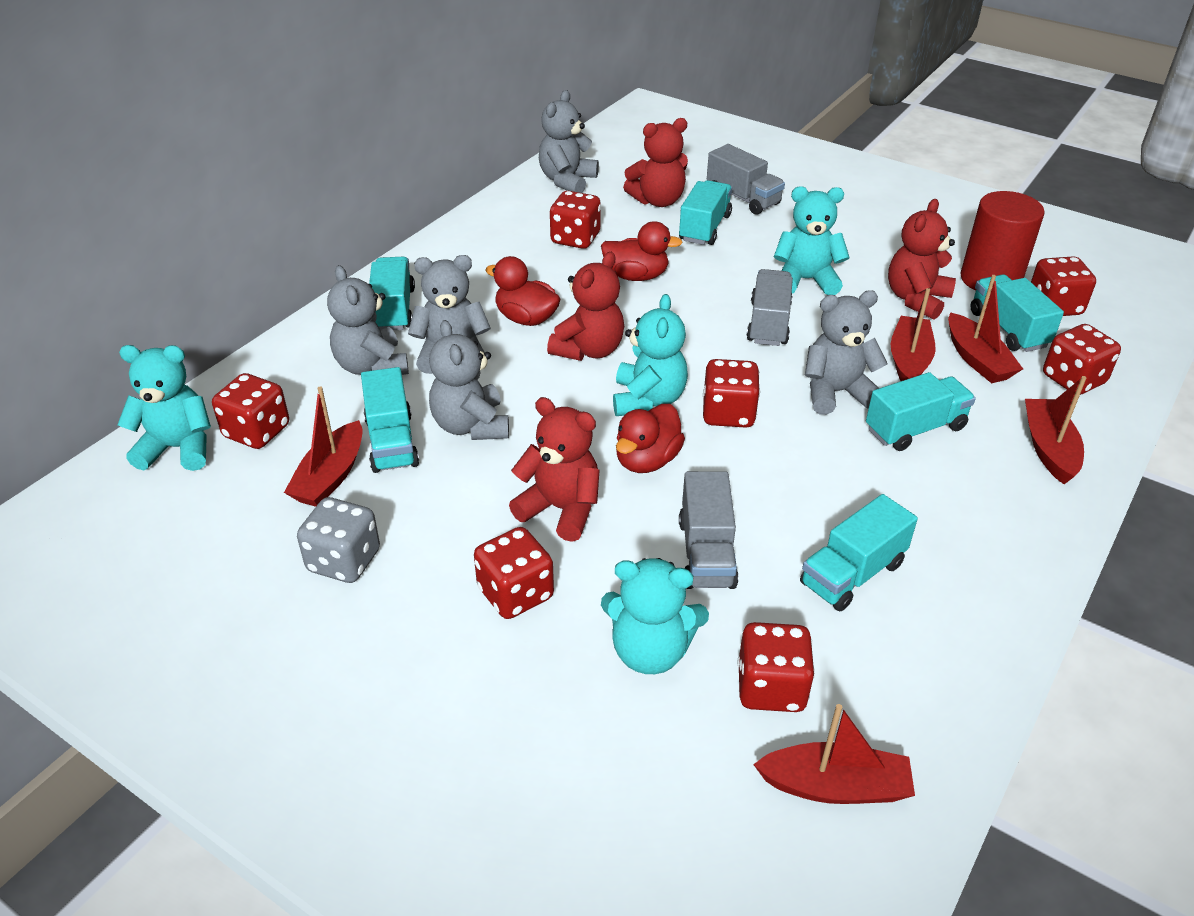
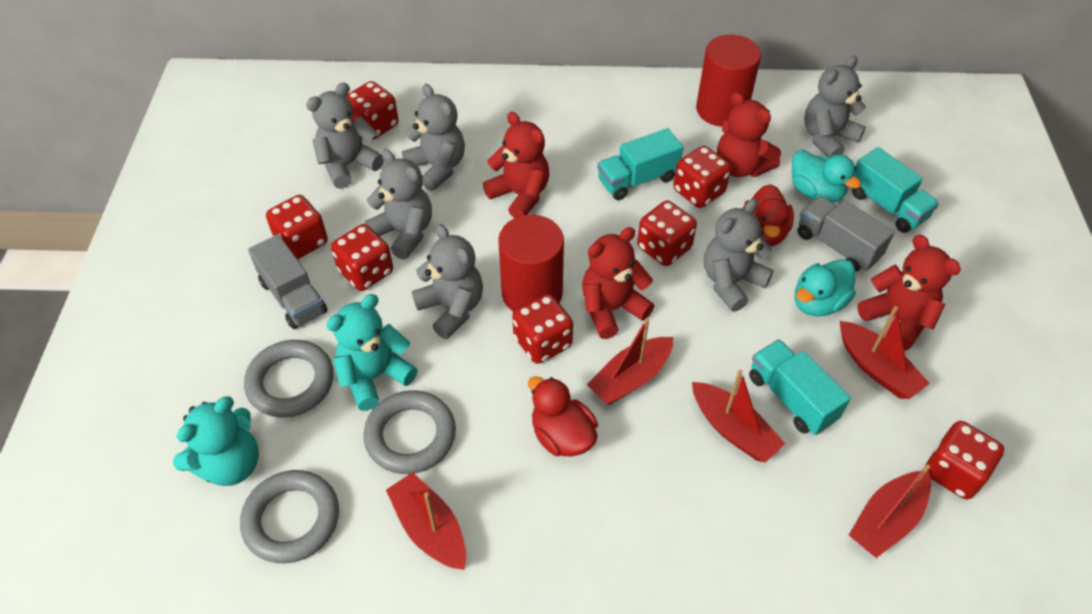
grey dice: 1 -> 0
grey ring: 0 -> 3
grey teddy bear: 5 -> 6
grey truck: 3 -> 2
red cylinder: 1 -> 2
red duck: 3 -> 2
turquoise duck: 0 -> 2
turquoise teddy bear: 4 -> 2
turquoise truck: 6 -> 3

